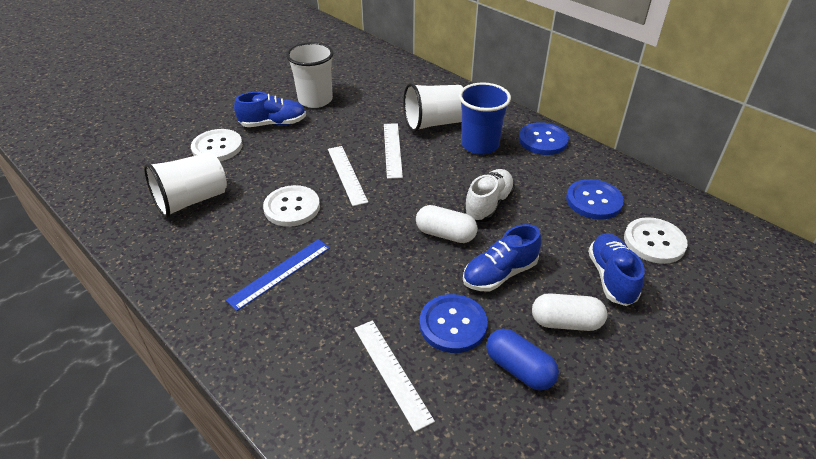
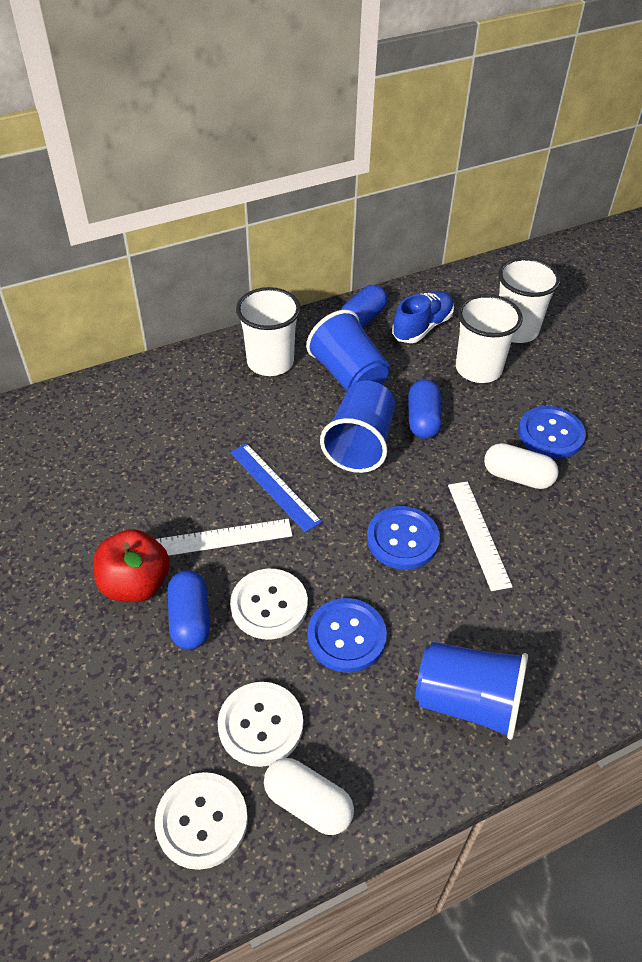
blue capsule: 1 -> 3
blue cup: 1 -> 3
blue shoe: 3 -> 1
red apple: 0 -> 1
white ruler: 3 -> 2
white shoe: 1 -> 0

